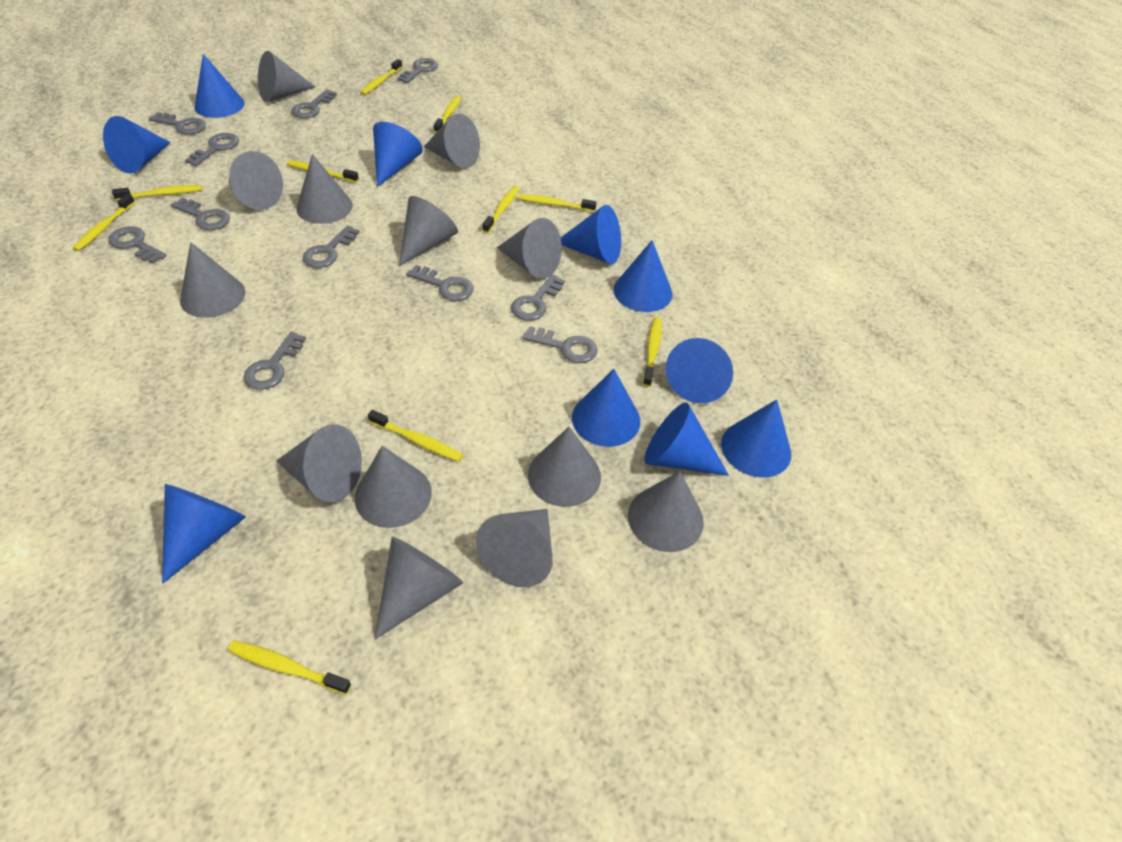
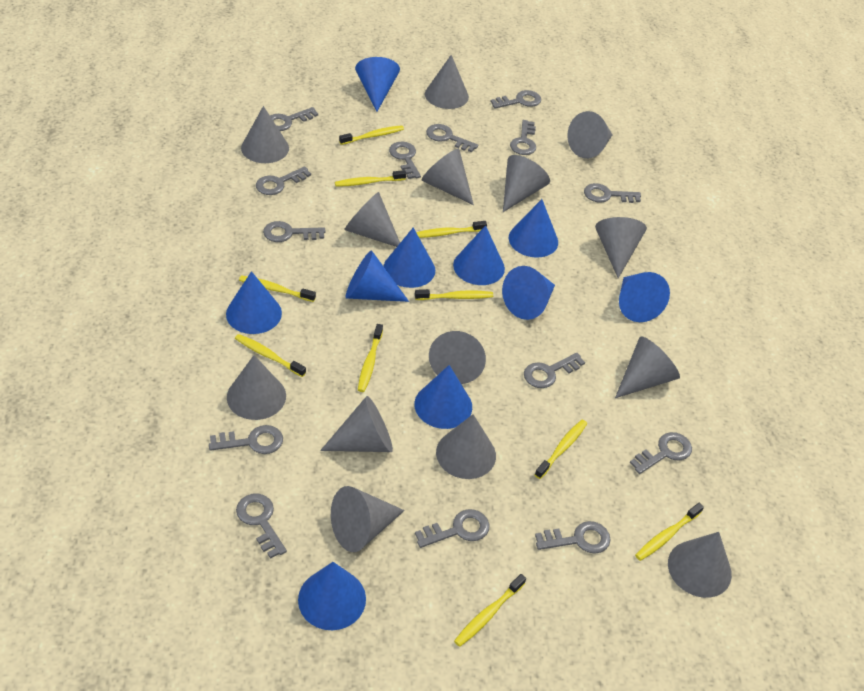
grey cone: 13 -> 14
grey key: 11 -> 14

